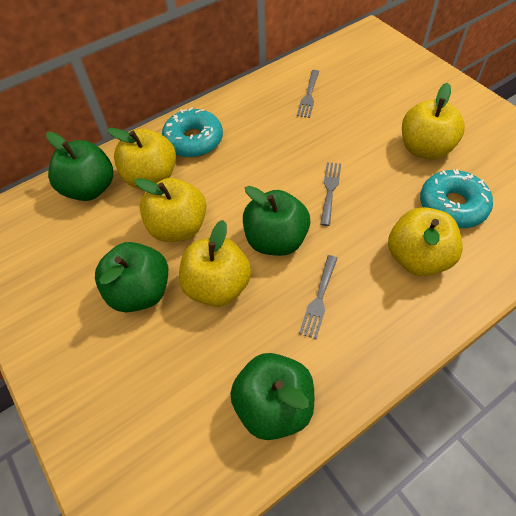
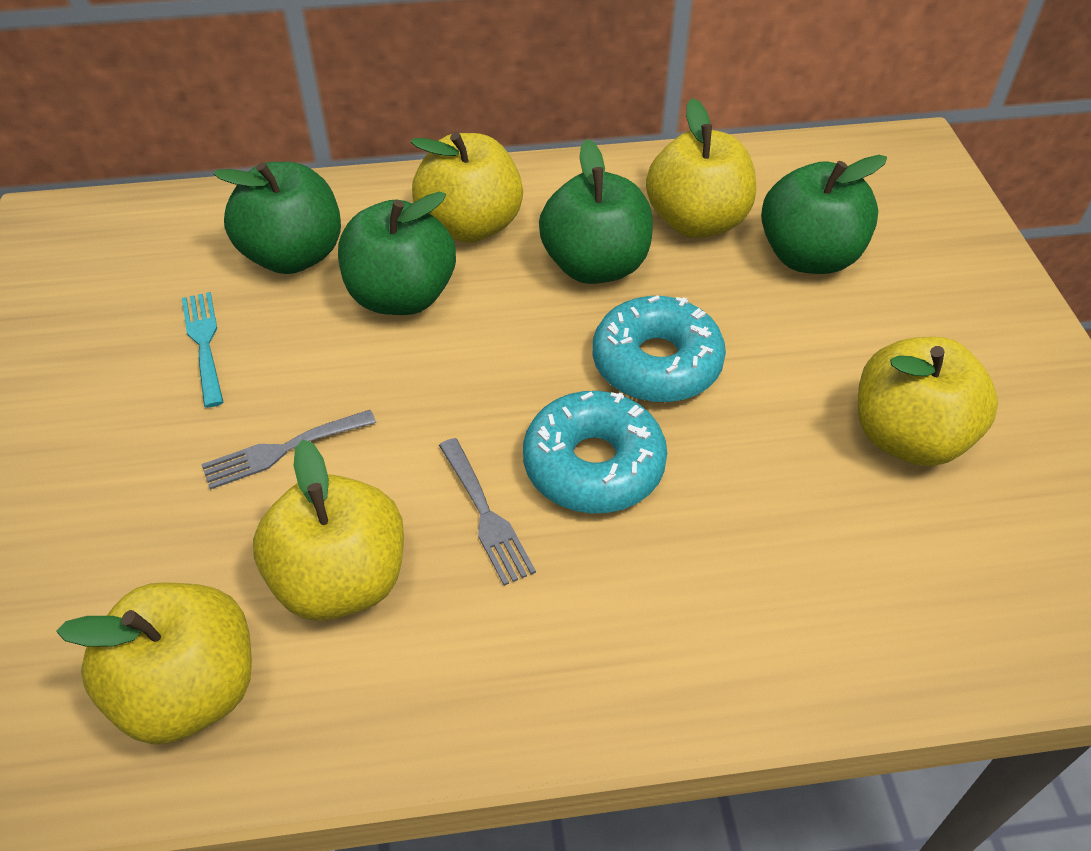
grey fork: 3 -> 2
turquoise fork: 0 -> 1

